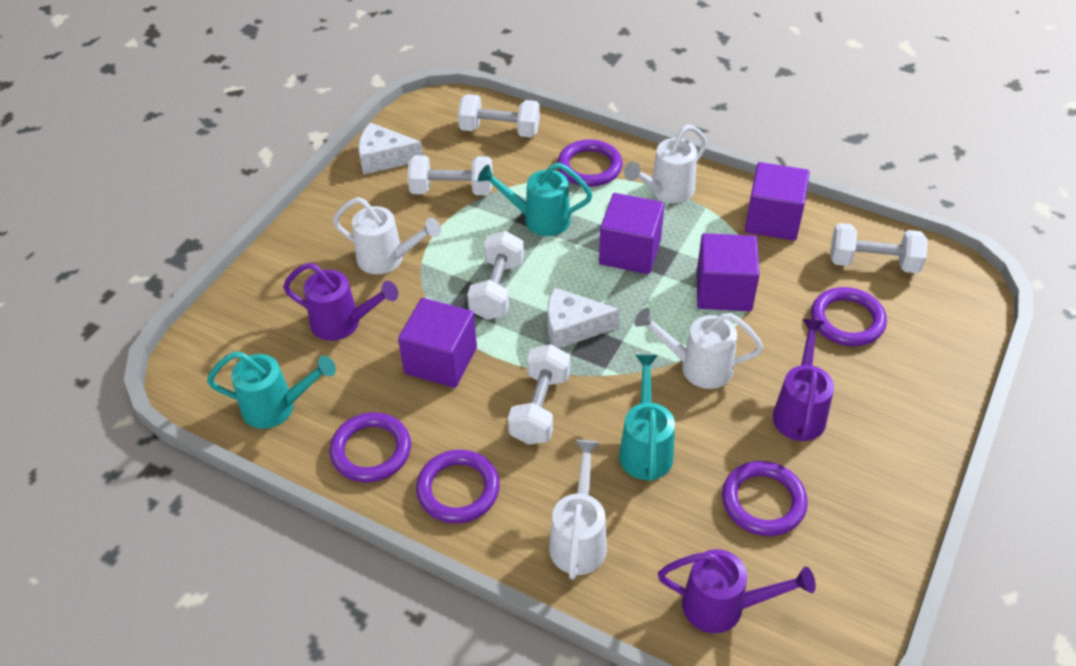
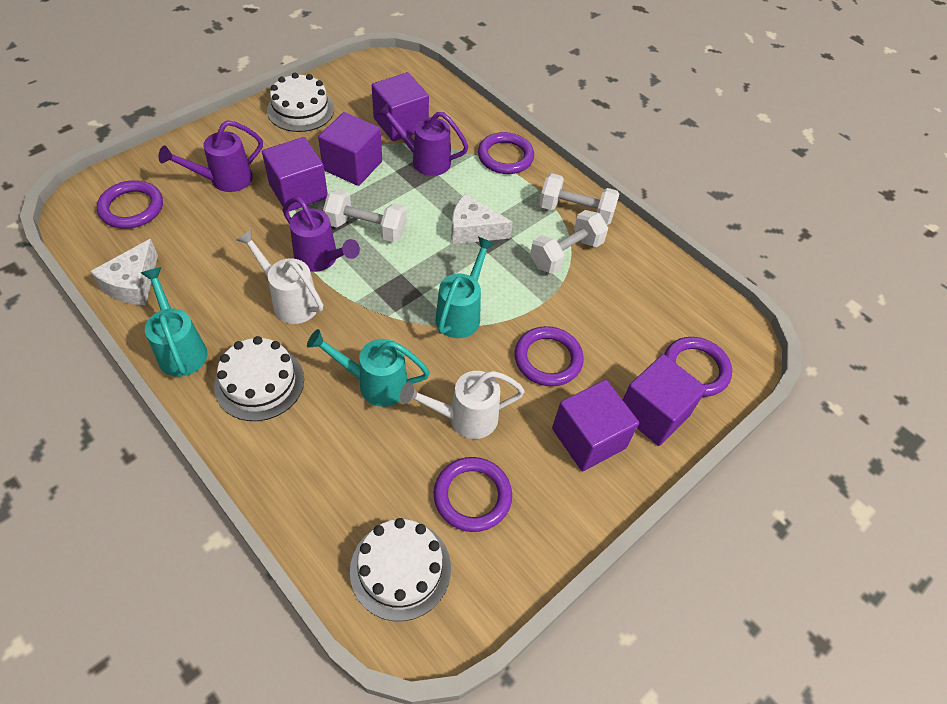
purple cube: 4 -> 5
white cake: 0 -> 3
white dumbbell: 5 -> 3
white watering can: 4 -> 2

